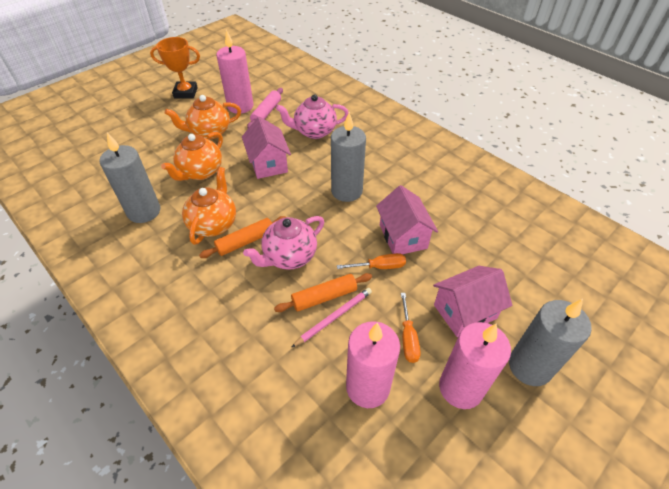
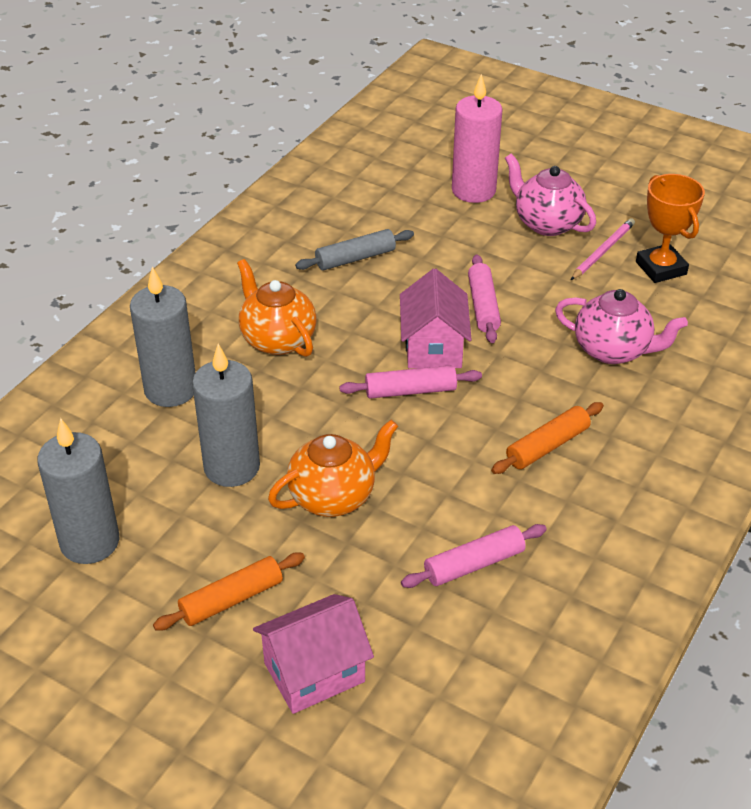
grey rolling pin: 0 -> 1
orange screwdriver: 2 -> 0
orange teapot: 3 -> 2
pink candle: 3 -> 1
pink house: 3 -> 2
pink rolling pin: 1 -> 3

